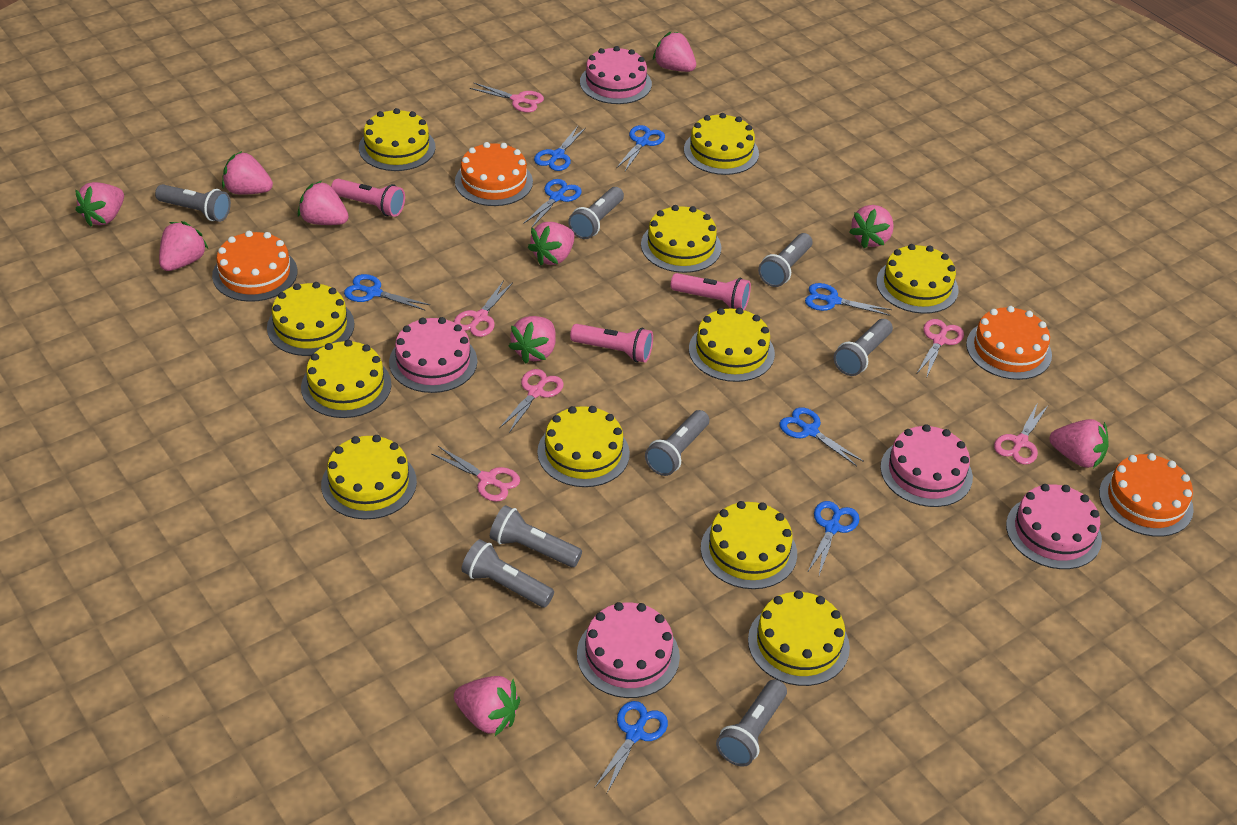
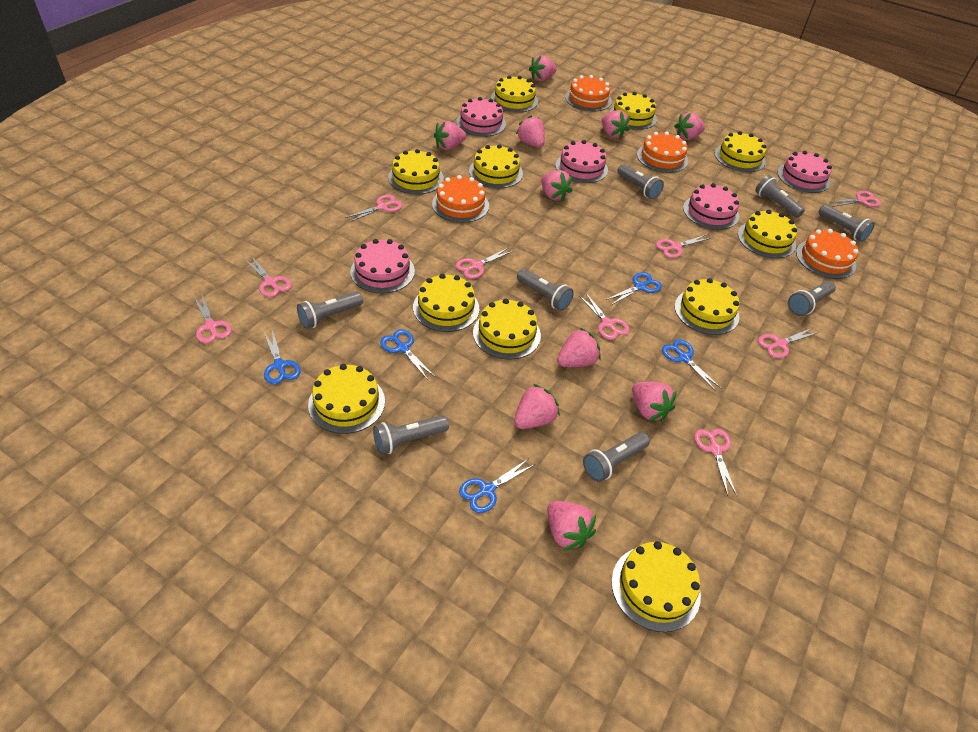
blue scissors: 8 -> 5
pink flashlight: 3 -> 0
pink scissors: 6 -> 9

